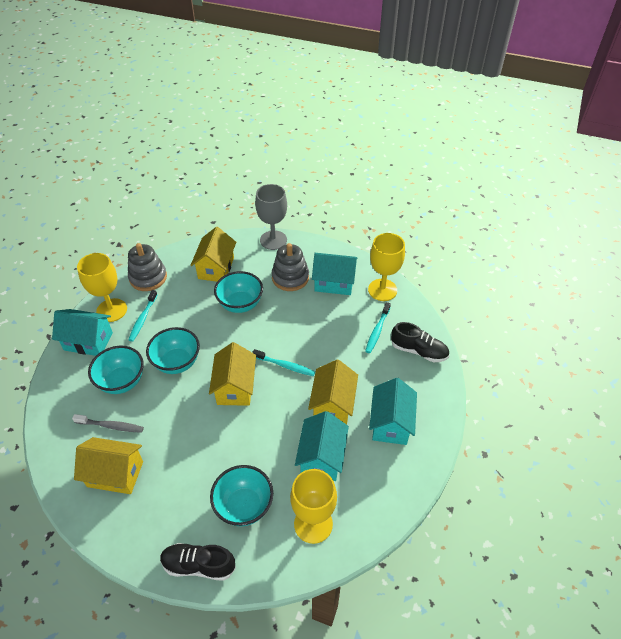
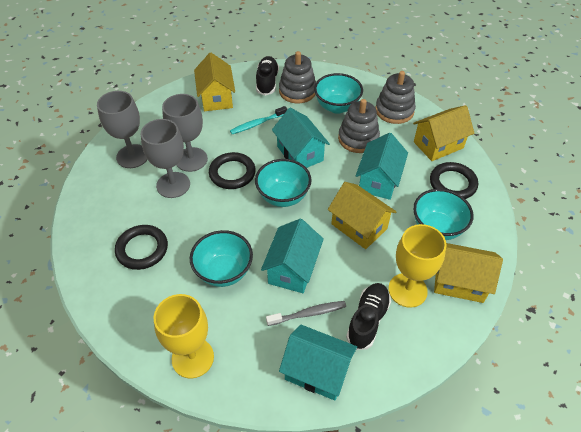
black ring: 0 -> 3
grey goblet: 1 -> 3
grey stacking toy: 2 -> 3
turquoise toothbrush: 3 -> 1
yellow goblet: 3 -> 2

